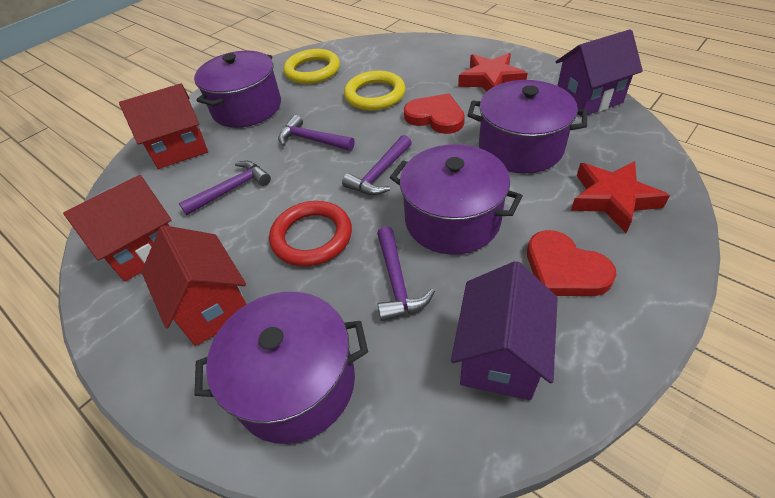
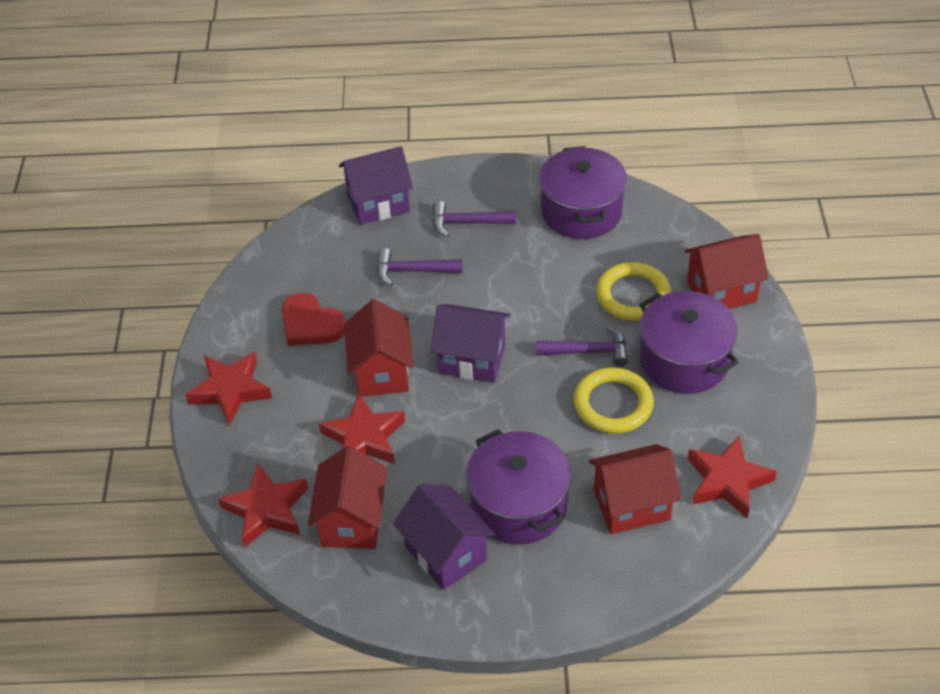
purple hammer: 4 -> 3
purple house: 2 -> 3
purple pot: 4 -> 3
red heart: 2 -> 1
red house: 3 -> 4
red ring: 1 -> 0
red star: 2 -> 4

